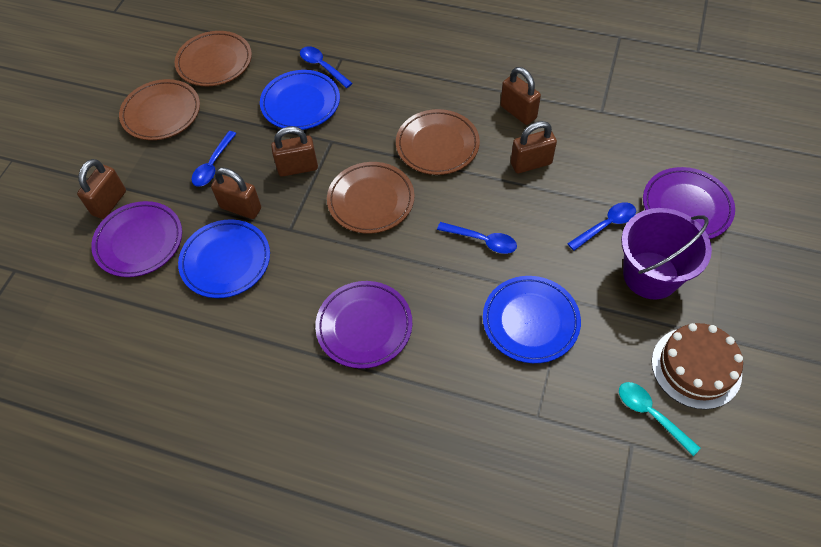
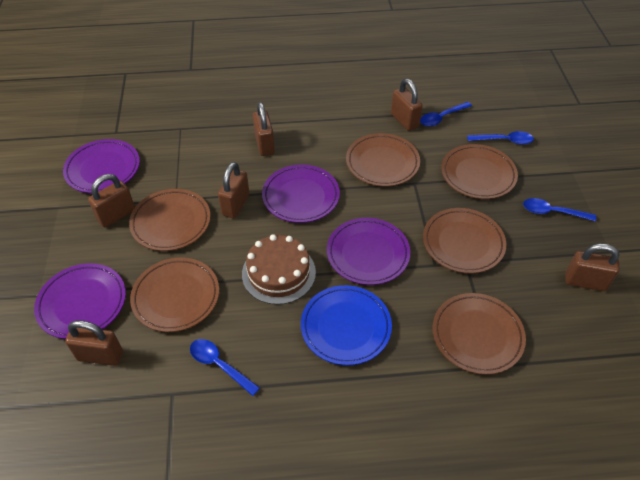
blue plate: 3 -> 1
brown padlock: 5 -> 6
brown plate: 4 -> 6
purple bucket: 1 -> 0
purple plate: 3 -> 4
turquoise spoon: 1 -> 0

